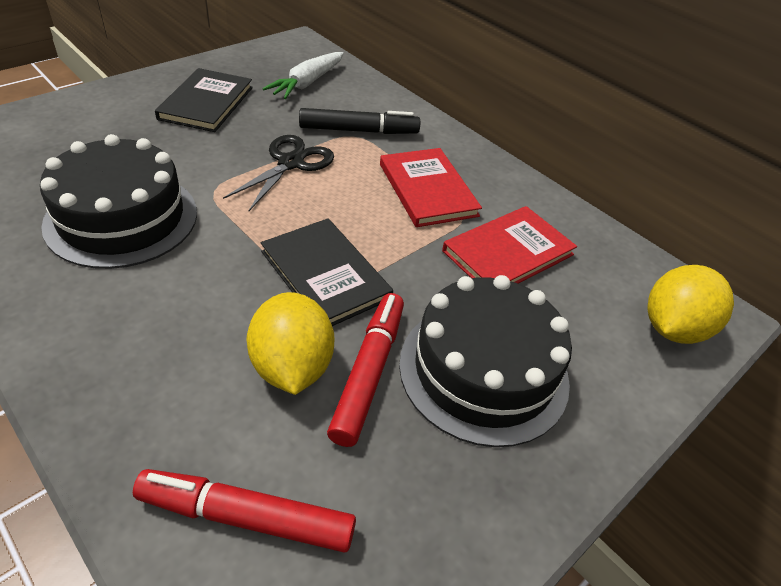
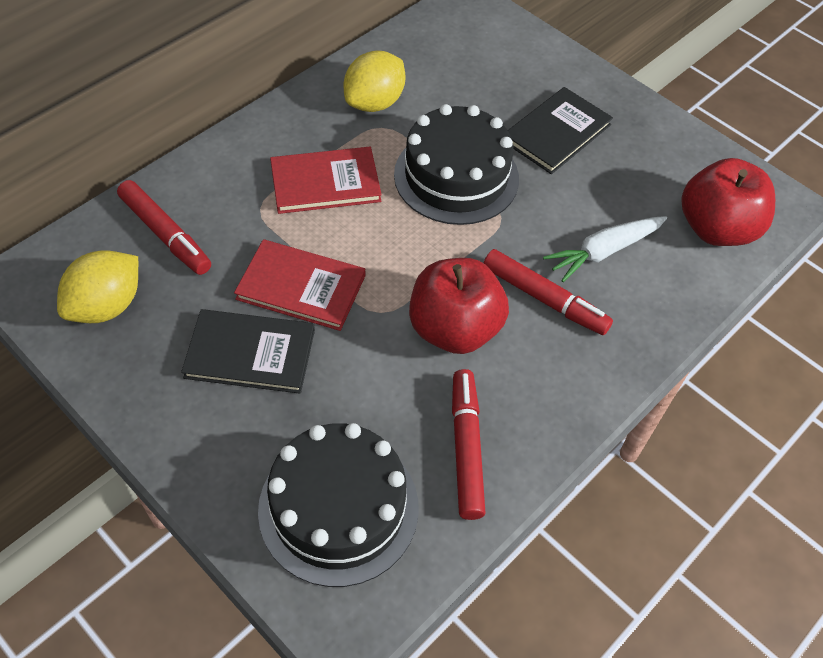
black marker: 1 -> 0
black scissors: 1 -> 0
red apple: 0 -> 2
red marker: 2 -> 3

